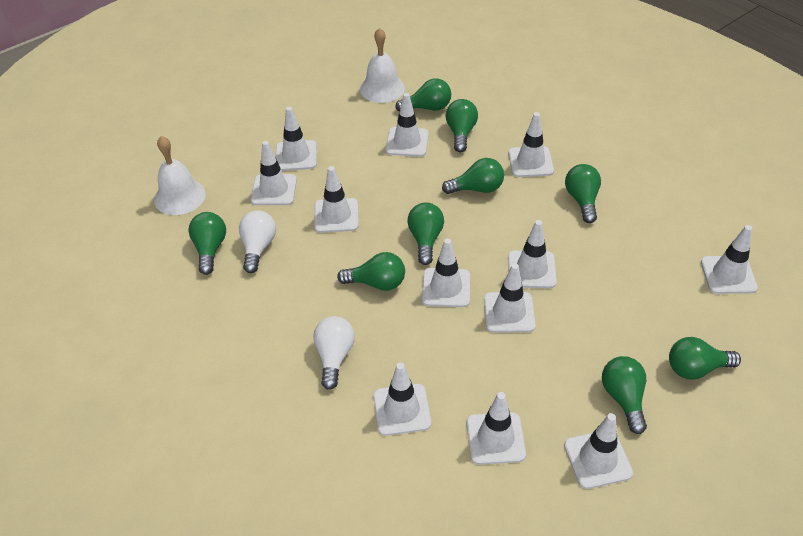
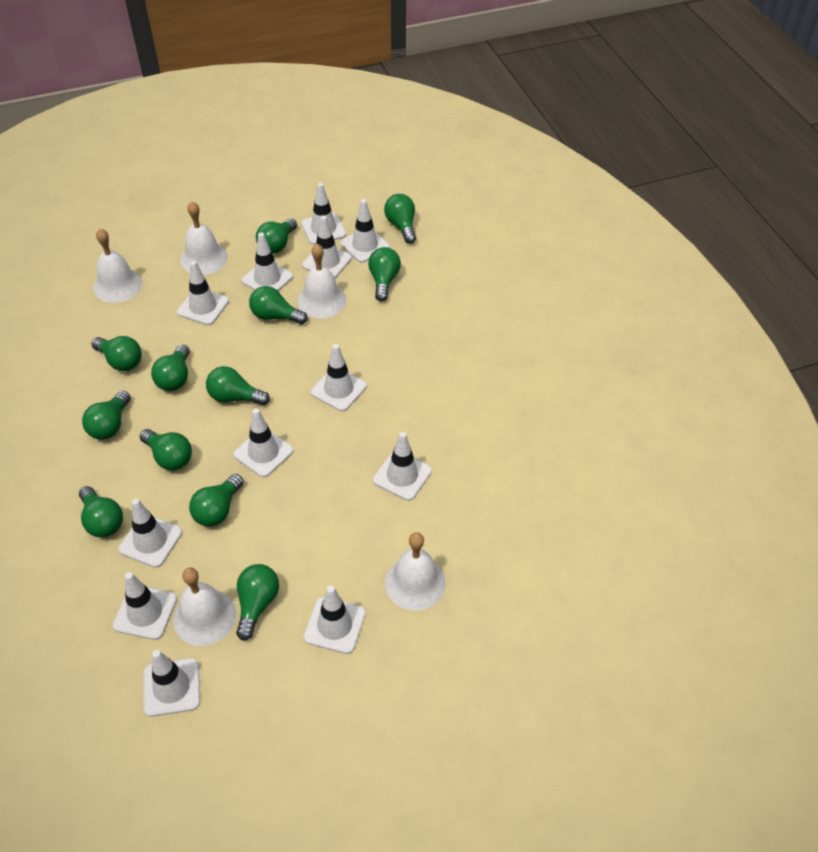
green light bulb: 9 -> 12
white bell: 2 -> 5
white light bulb: 2 -> 0

